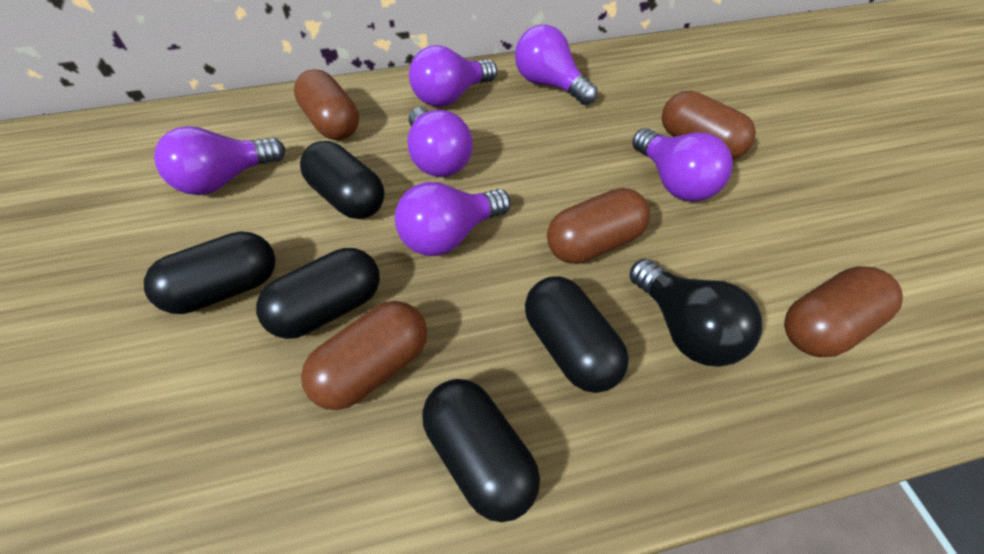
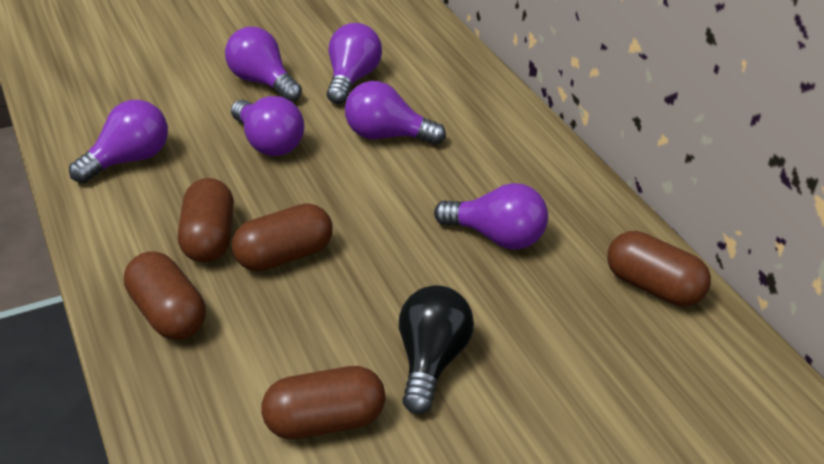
black capsule: 5 -> 0

